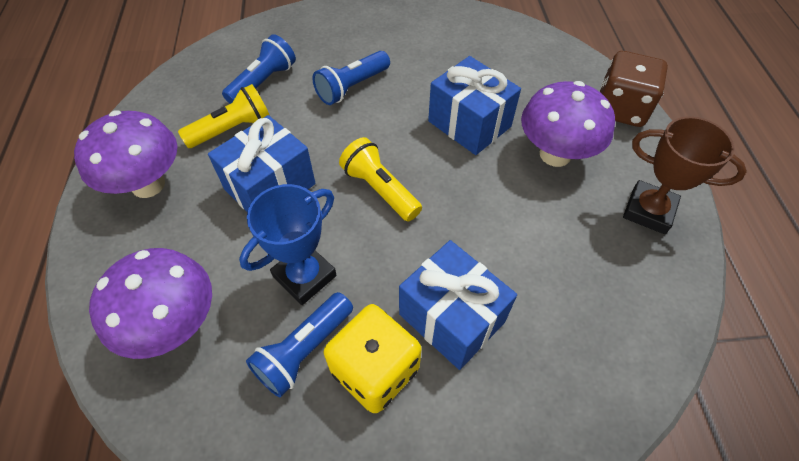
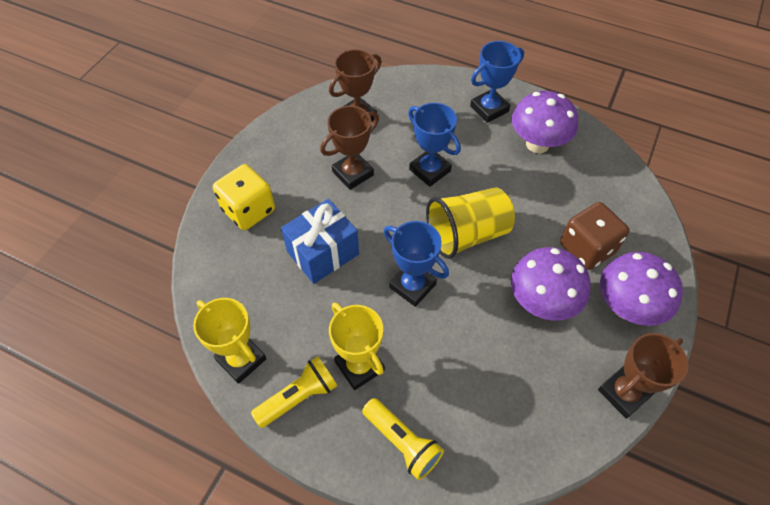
blue flashlight: 3 -> 0
blue gift: 3 -> 1
blue trophy: 1 -> 3
brown trophy: 1 -> 3
yellow cup: 0 -> 1
yellow trophy: 0 -> 2

